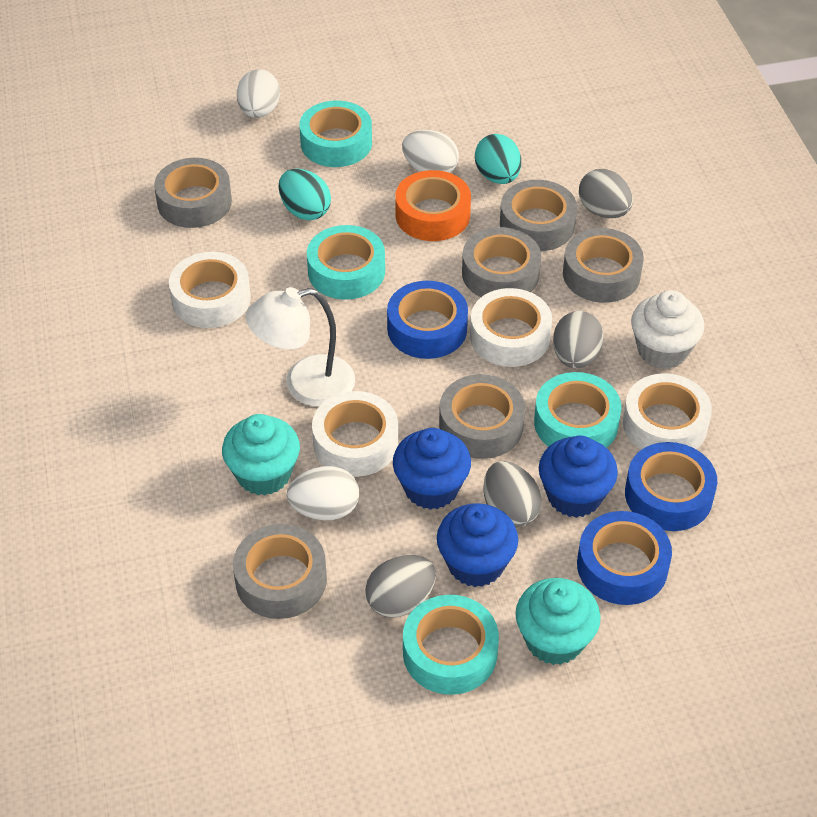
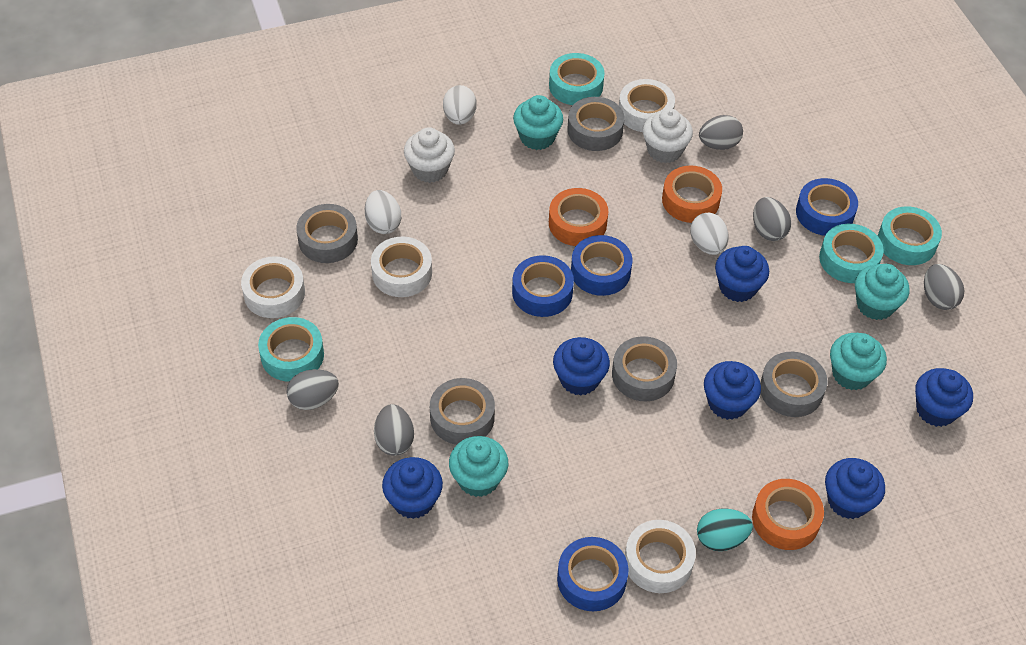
blue cupcake: 3 -> 6
blue tape: 3 -> 4
grey egg: 4 -> 5
grey tape: 6 -> 5
orange tape: 1 -> 3
turquoise cupcake: 2 -> 4
turquoise egg: 2 -> 1
white cupcake: 1 -> 2
white lamp: 1 -> 0

